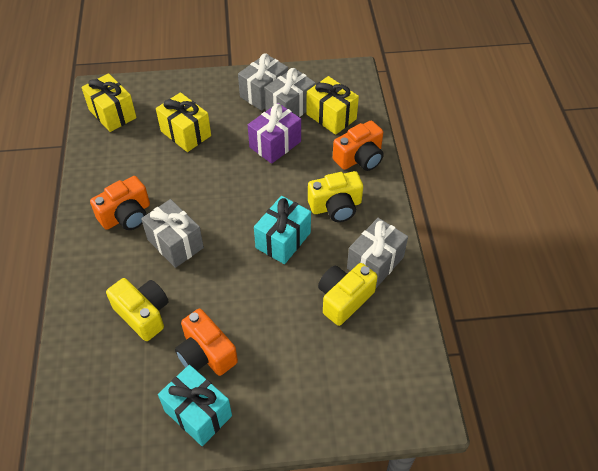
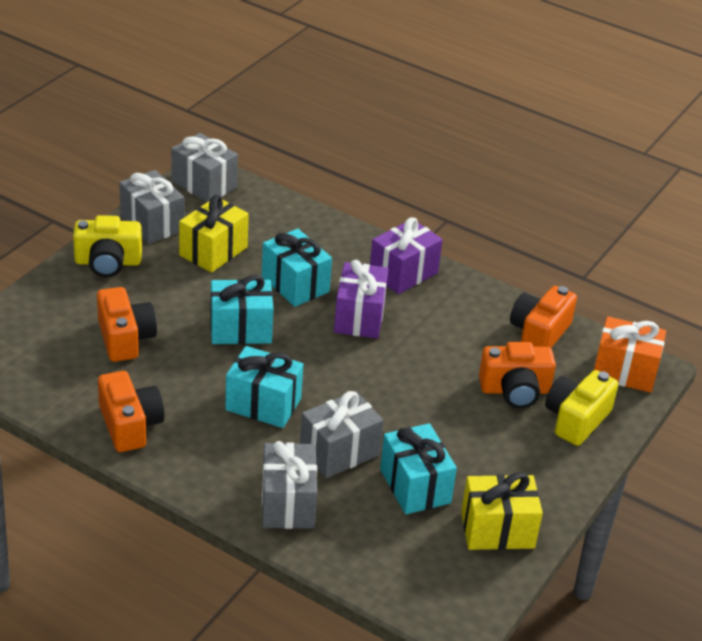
orange camera: 3 -> 4
orange gift: 0 -> 1
purple gift: 1 -> 2
turquoise gift: 2 -> 4
yellow camera: 3 -> 2
yellow gift: 3 -> 2

